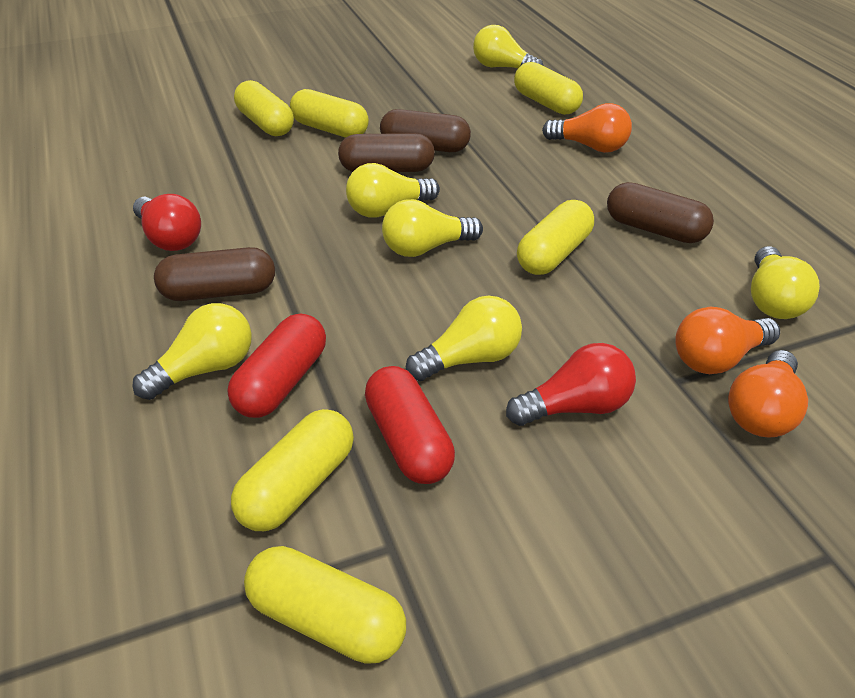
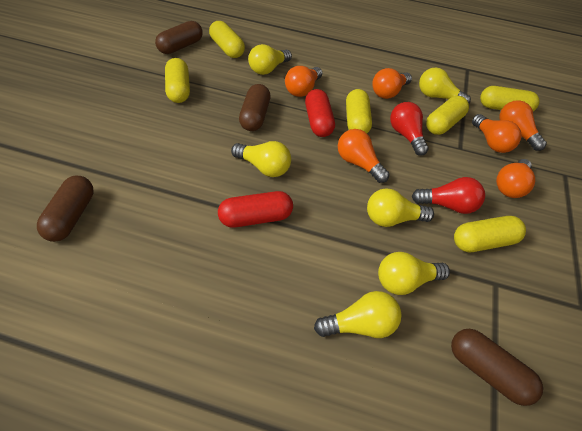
orange light bulb: 3 -> 6

